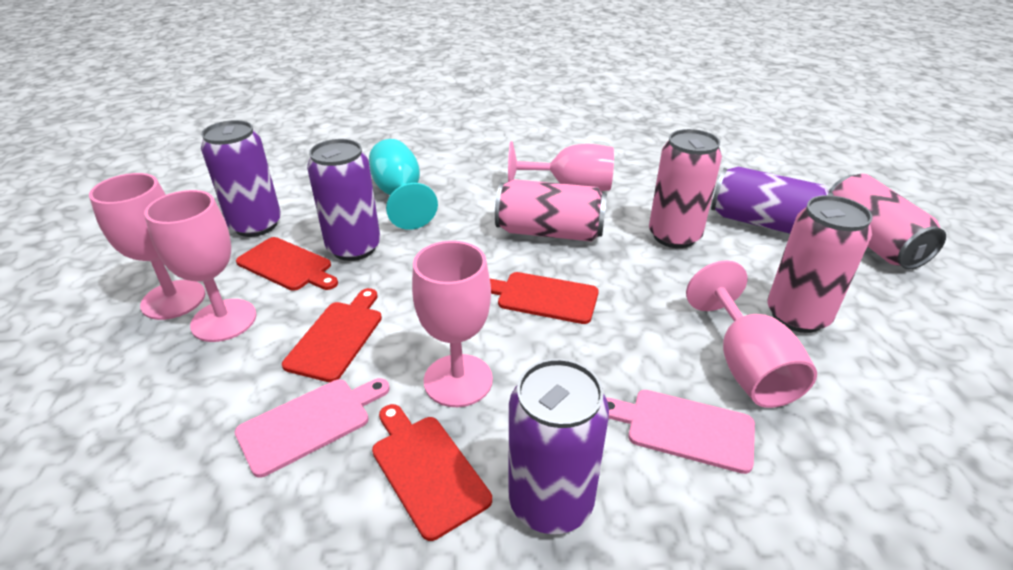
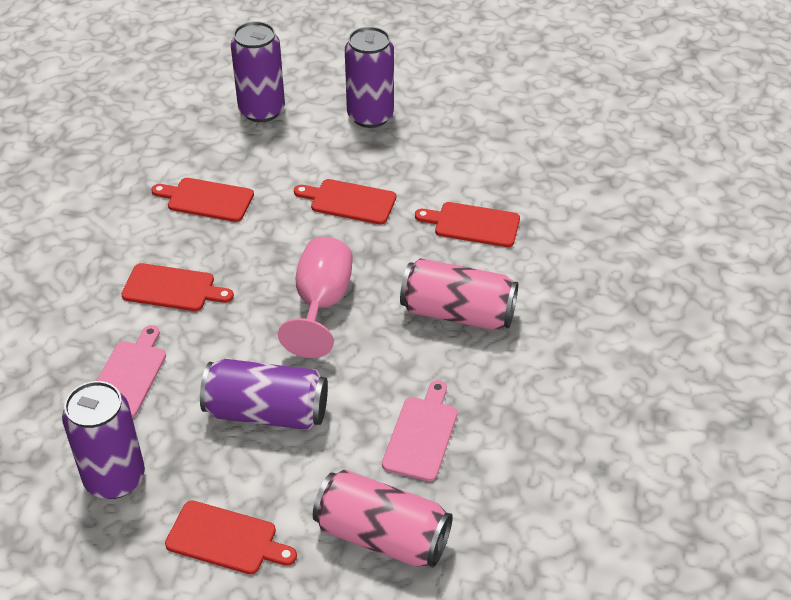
pink can: 4 -> 2
pink goblet: 5 -> 1
red cutting board: 4 -> 5
turquoise goblet: 1 -> 0

